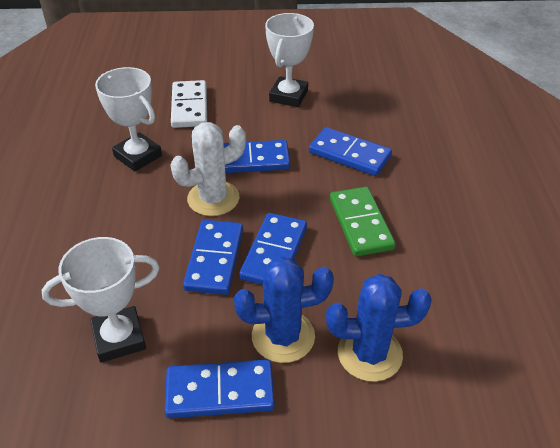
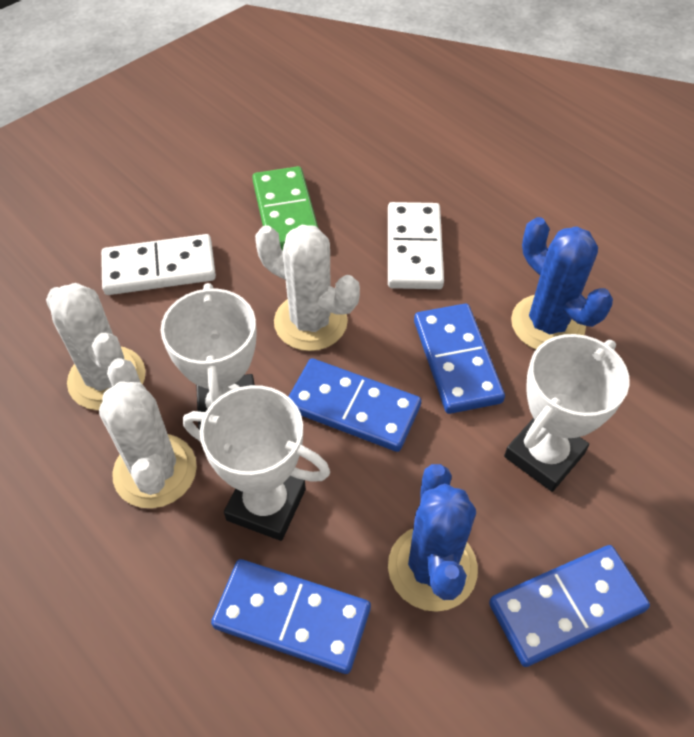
blue domino: 5 -> 4
white cactus: 1 -> 3
white domino: 1 -> 2

